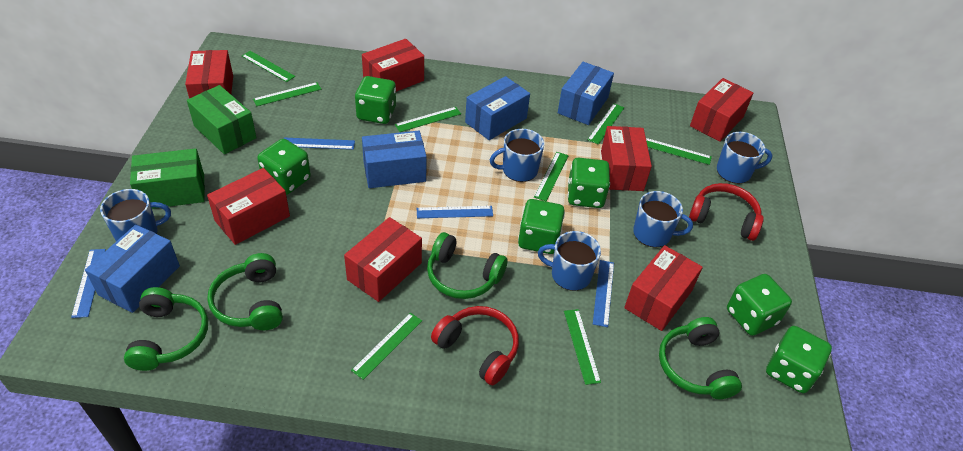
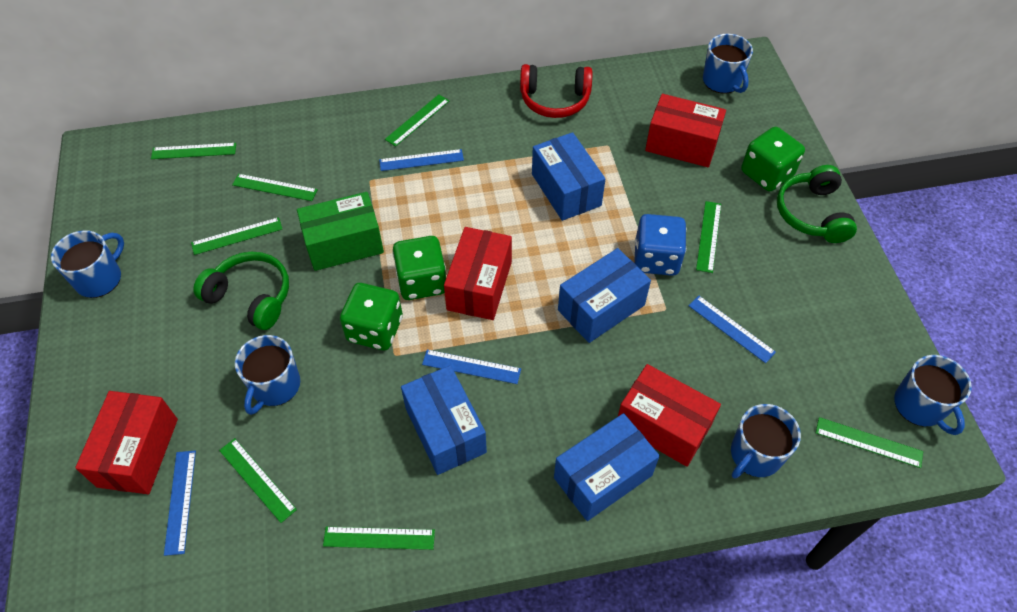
blue dice: 0 -> 1
green box: 2 -> 1
green dice: 6 -> 3
green headphones: 4 -> 2
red box: 7 -> 4
red headphones: 2 -> 1

